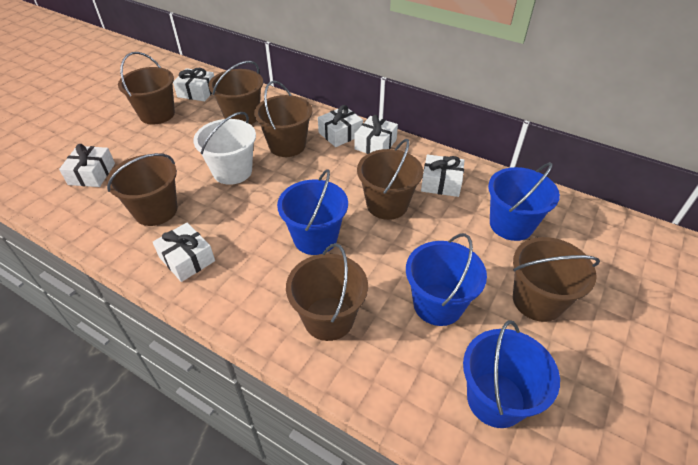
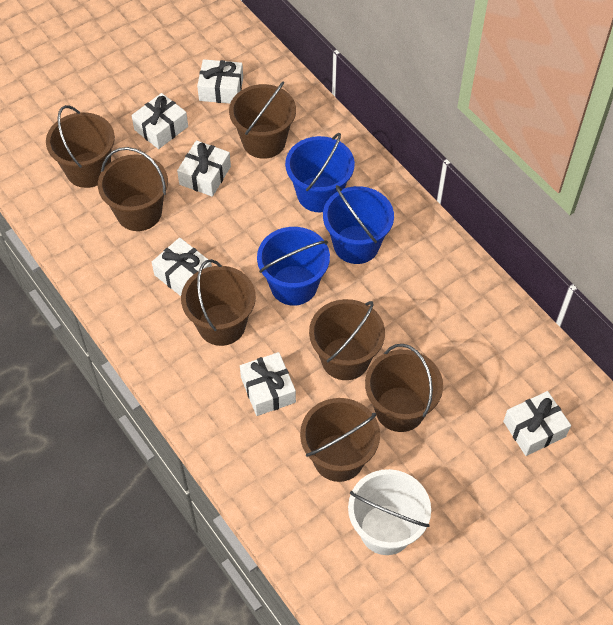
blue bucket: 4 -> 3

